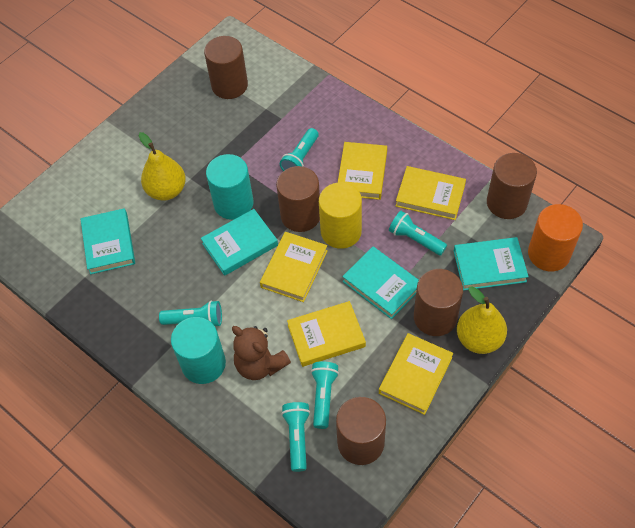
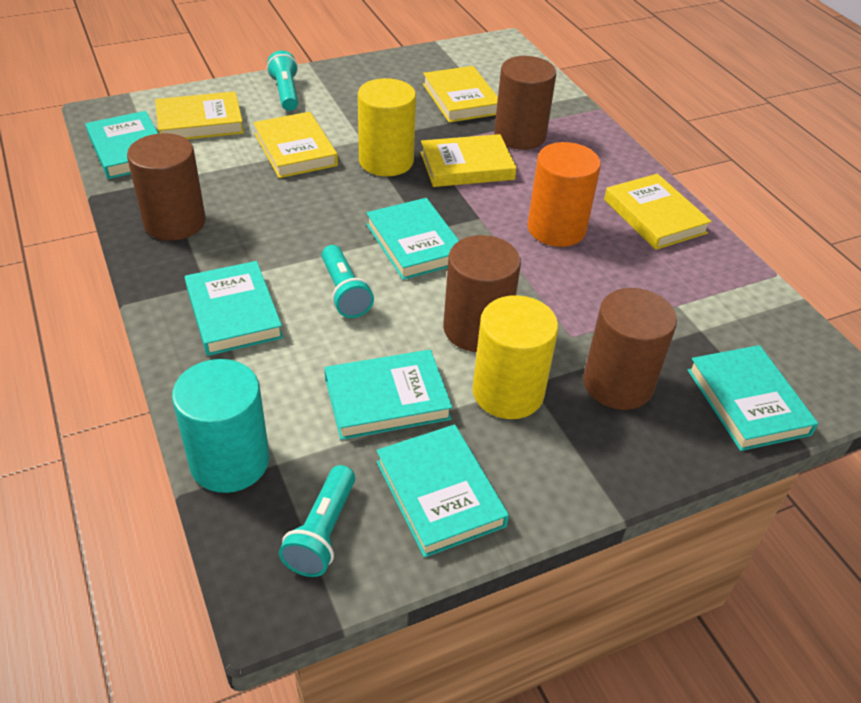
brown cylinder: 5 -> 4
brown teddy bear: 1 -> 0
turquoise book: 4 -> 6
turquoise cylinder: 2 -> 1
turquoise flashlight: 5 -> 3
yellow cylinder: 1 -> 2
yellow pear: 2 -> 0

